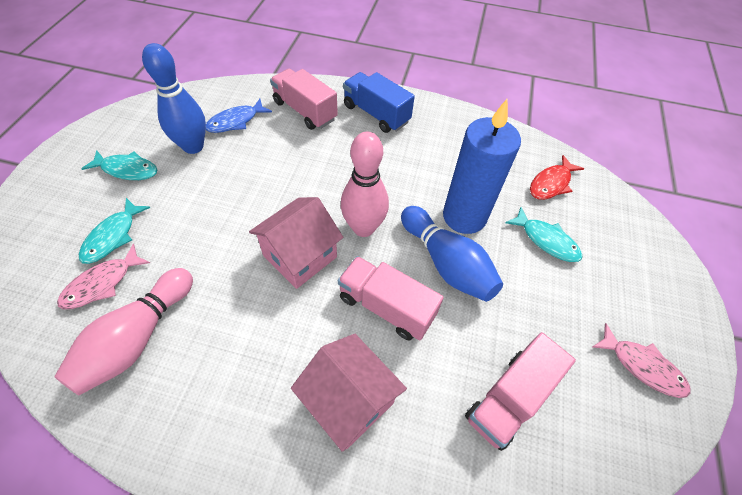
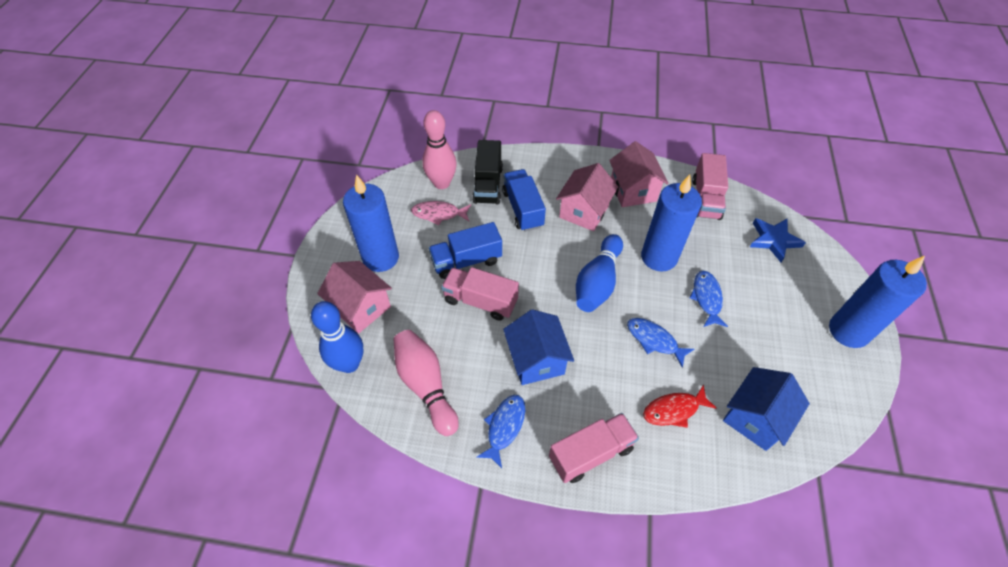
black truck: 0 -> 1
blue candle: 1 -> 3
blue fish: 1 -> 3
blue house: 0 -> 2
blue star: 0 -> 1
blue truck: 1 -> 2
pink fish: 2 -> 1
pink house: 2 -> 3
turquoise fish: 3 -> 0

